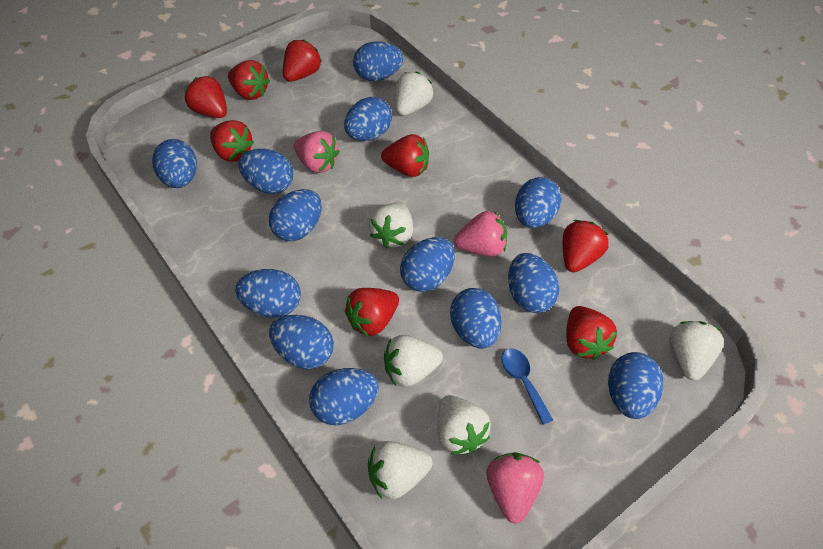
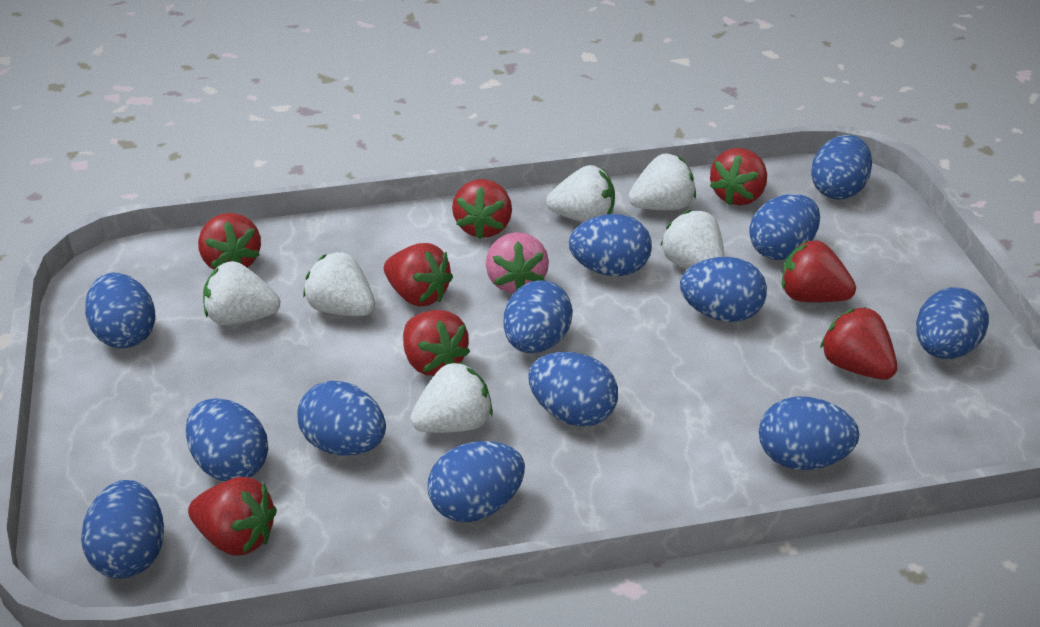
blue spoon: 1 -> 0
pink strawberry: 3 -> 1

